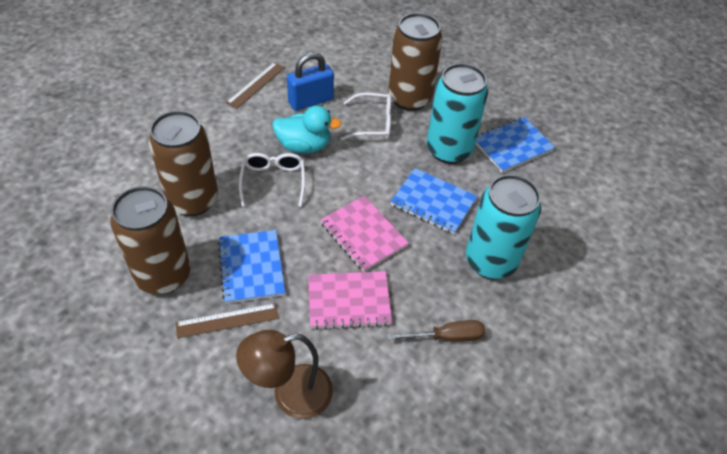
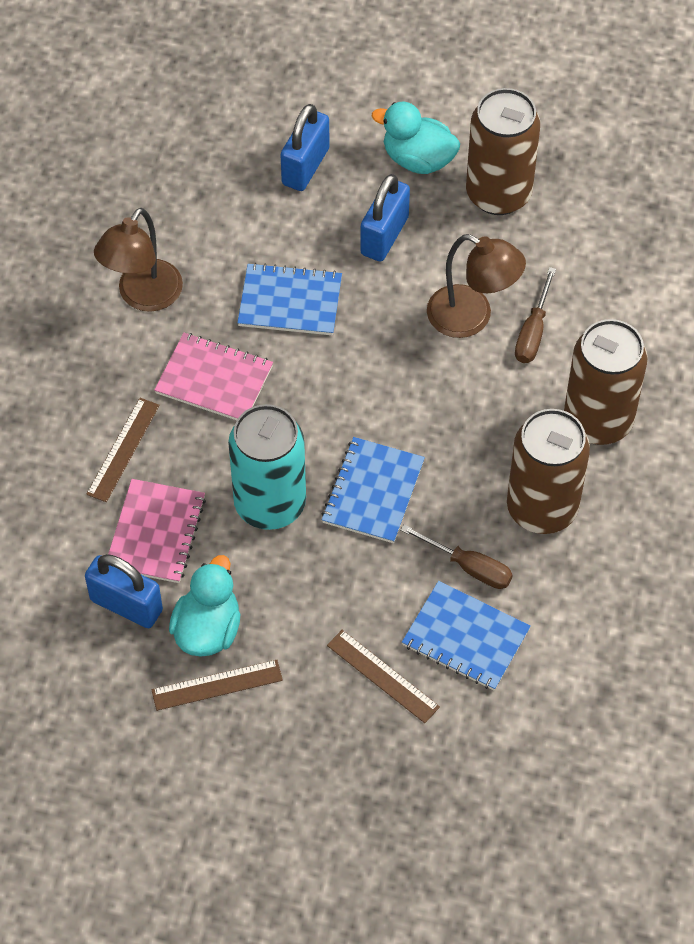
blue padlock: 1 -> 3
brown lamp: 1 -> 2
brown ruler: 2 -> 3
brown screwdriver: 1 -> 2
turquoise can: 2 -> 1
turquoise duck: 1 -> 2
white glasses: 2 -> 0

